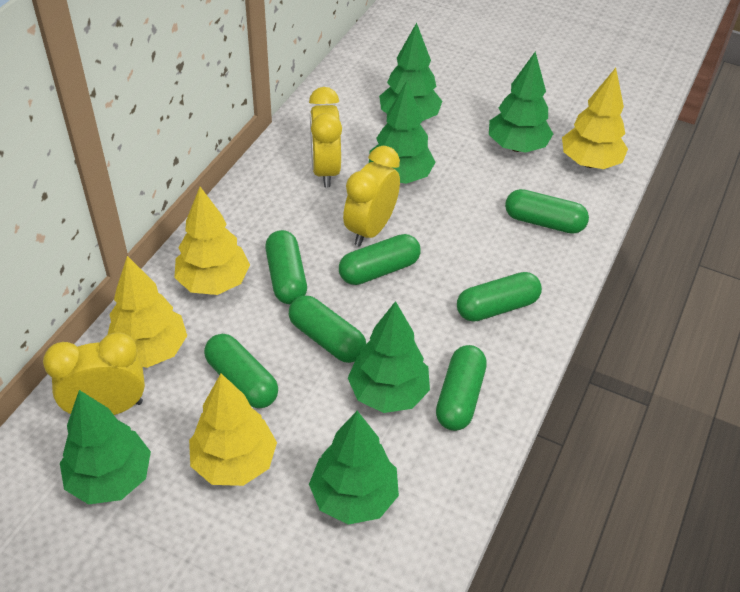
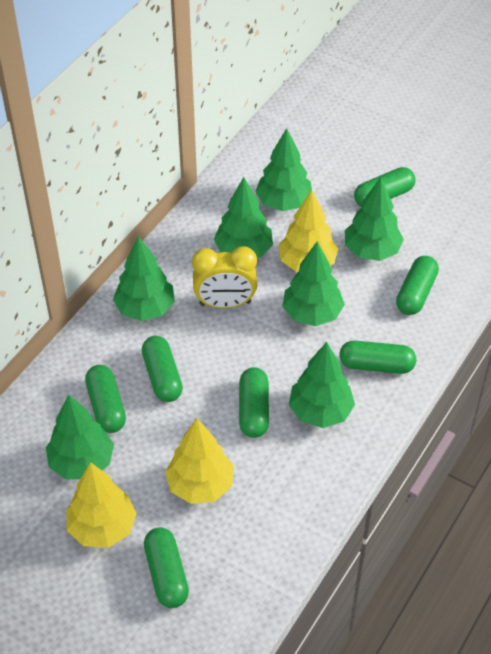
green tree: 6 -> 7
yellow clock: 3 -> 1
yellow tree: 4 -> 3

